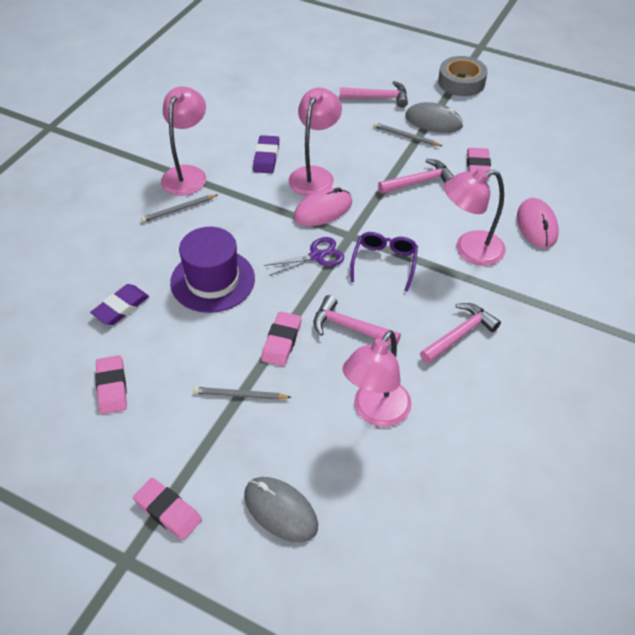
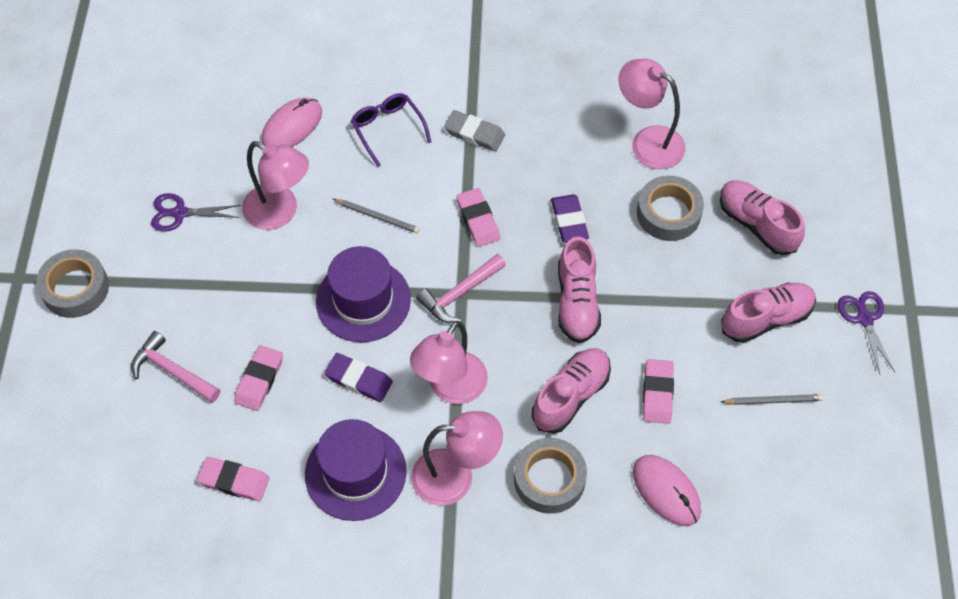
grey eraser: 0 -> 1
grey mouse: 2 -> 0
grey pencil: 3 -> 2
grey tape: 1 -> 3
pink hammer: 4 -> 2
pink shoe: 0 -> 4
purple hat: 1 -> 2
purple scissors: 1 -> 2

